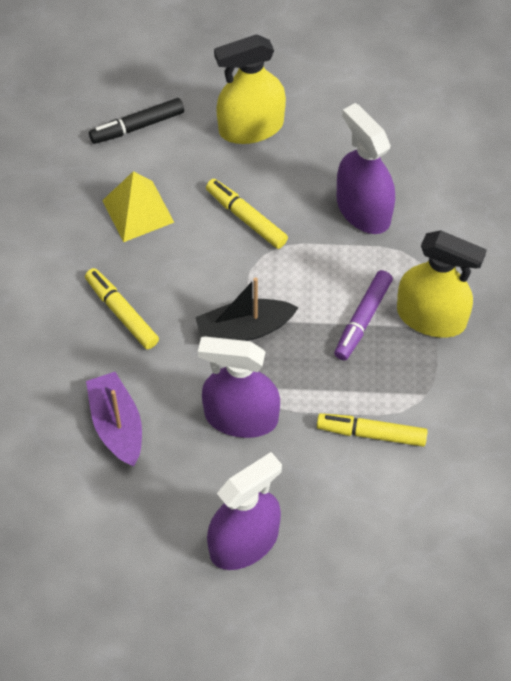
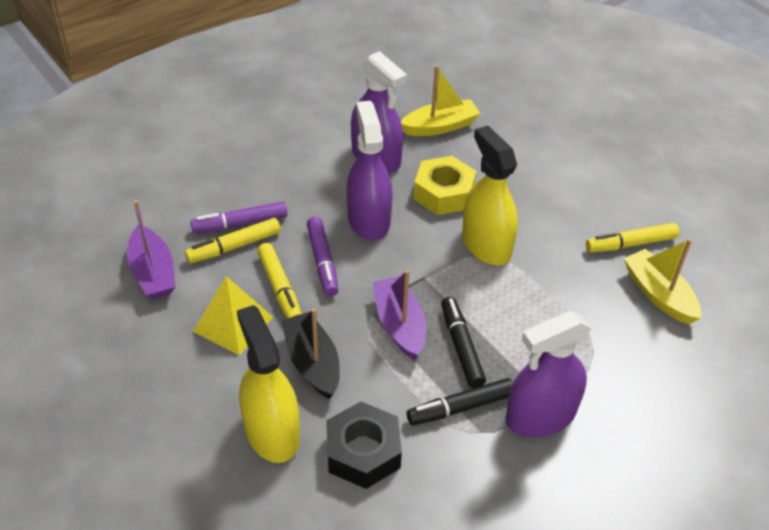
black marker: 1 -> 2
black nut: 0 -> 1
purple boat: 1 -> 2
purple marker: 1 -> 2
yellow boat: 0 -> 2
yellow nut: 0 -> 1

